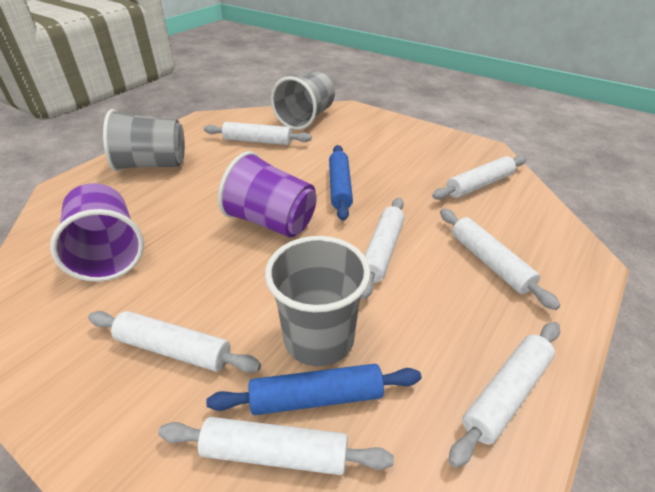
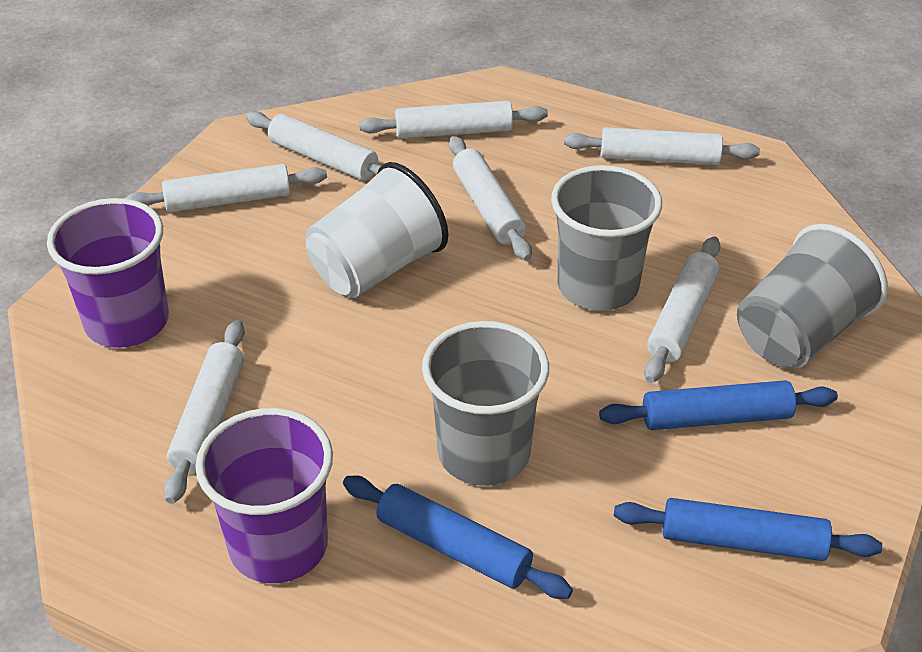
blue rolling pin: 2 -> 3
white cup: 0 -> 1

